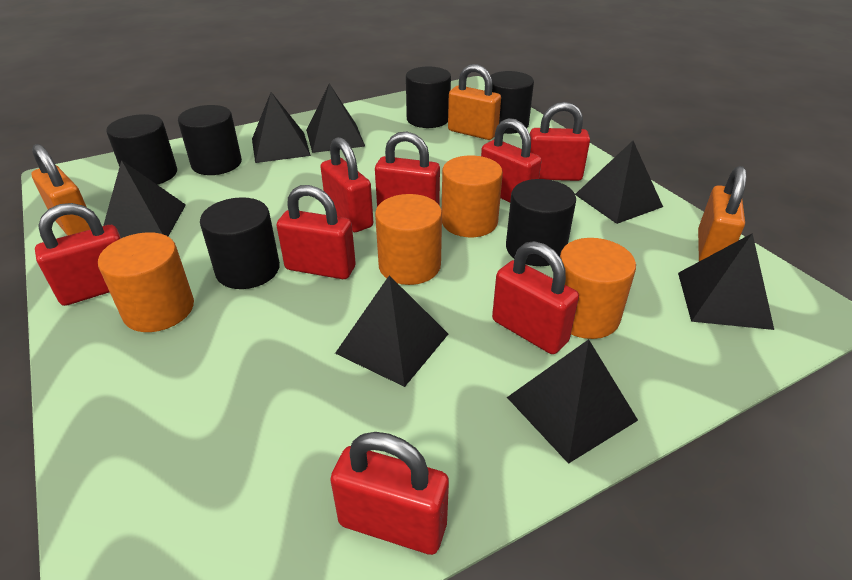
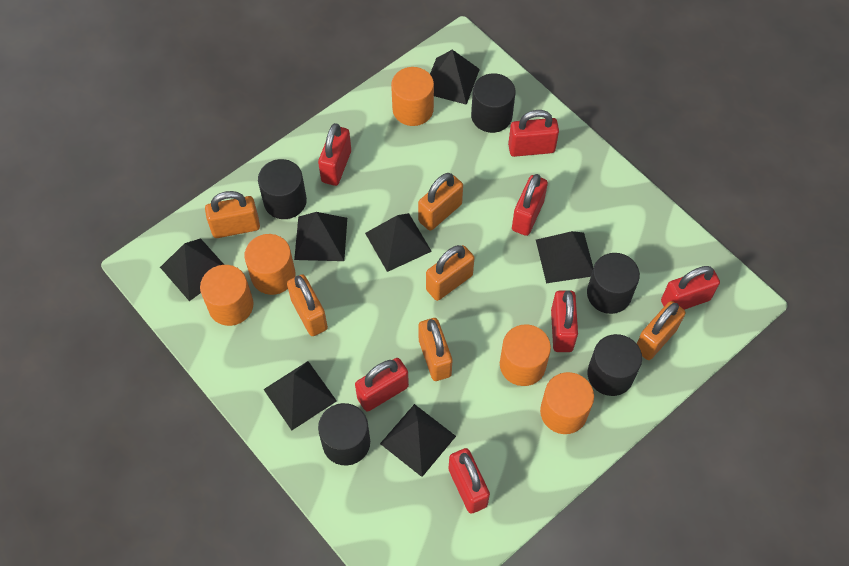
black cylinder: 6 -> 5
orange cylinder: 4 -> 5
orange padlock: 3 -> 6
red padlock: 8 -> 7

